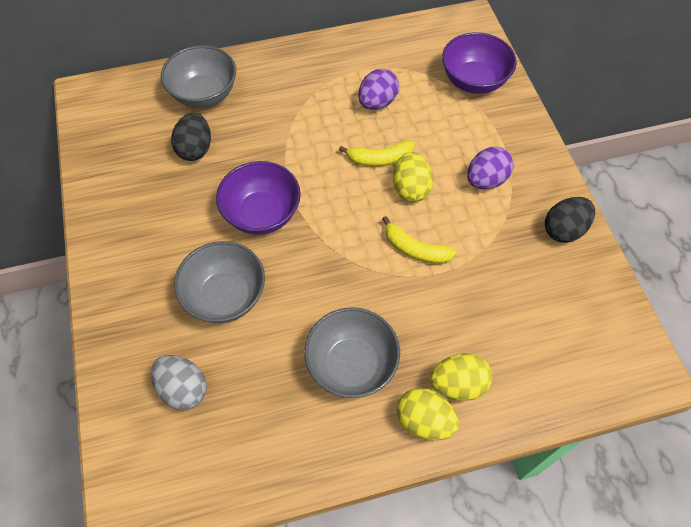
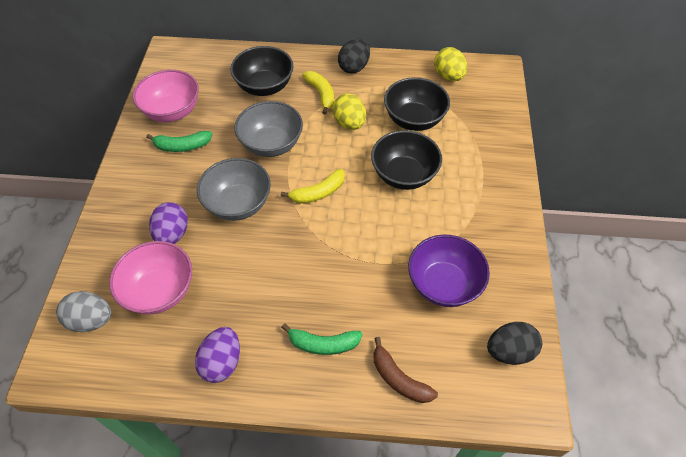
black bowl: 0 -> 3
brown banana: 0 -> 1
green banana: 0 -> 2
grey bowl: 3 -> 2
pink bowl: 0 -> 2
purple bowl: 2 -> 1
yellow egg: 3 -> 2

